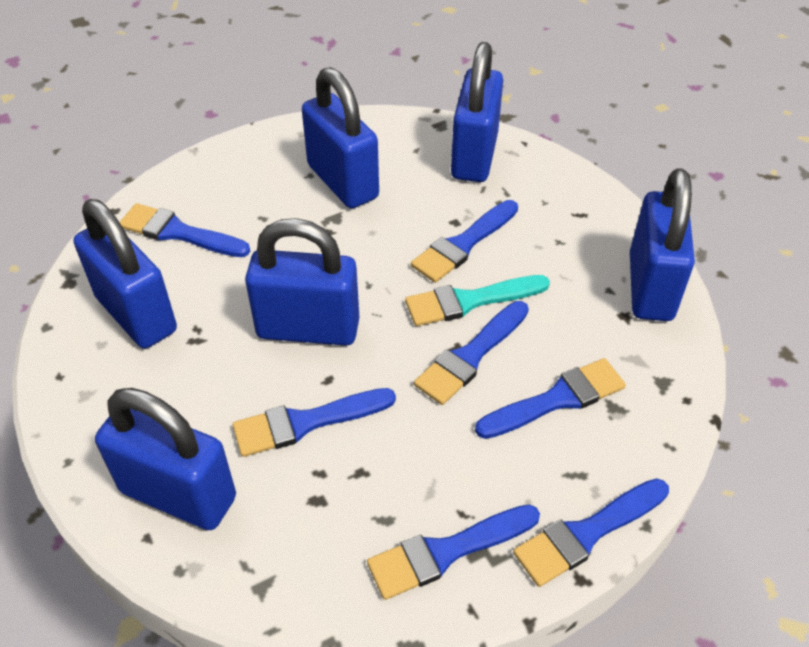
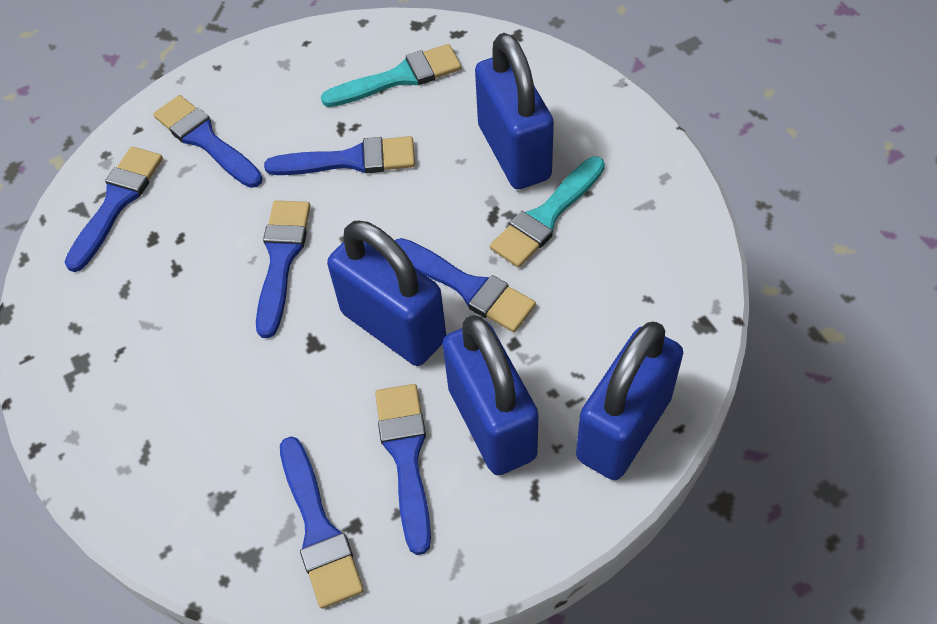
blue padlock: 6 -> 4
turquoise brush: 1 -> 2

